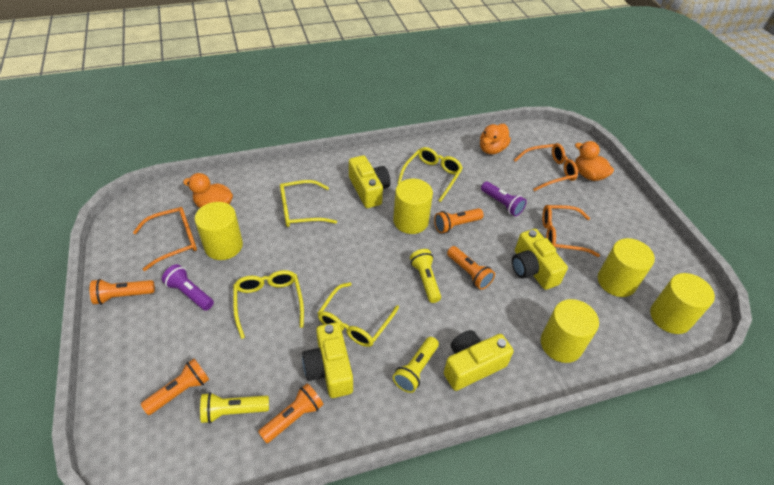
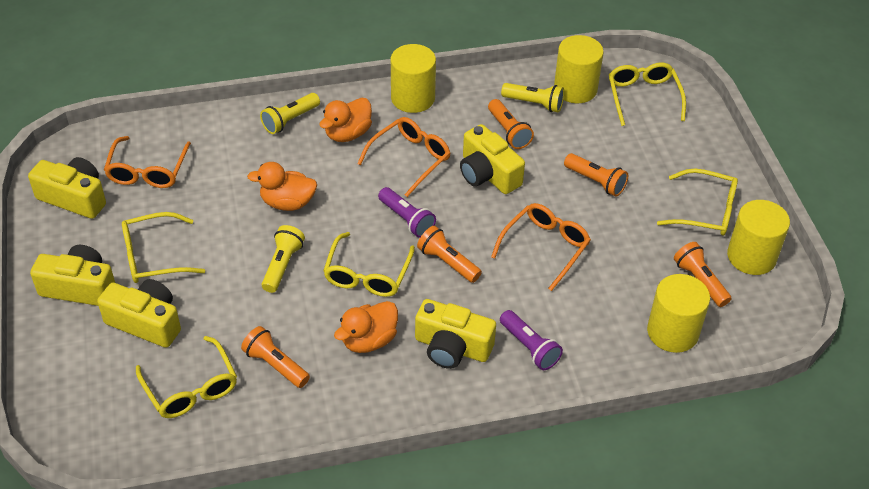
yellow camera: 4 -> 5
yellow cylinder: 5 -> 4
yellow glasses: 4 -> 5

